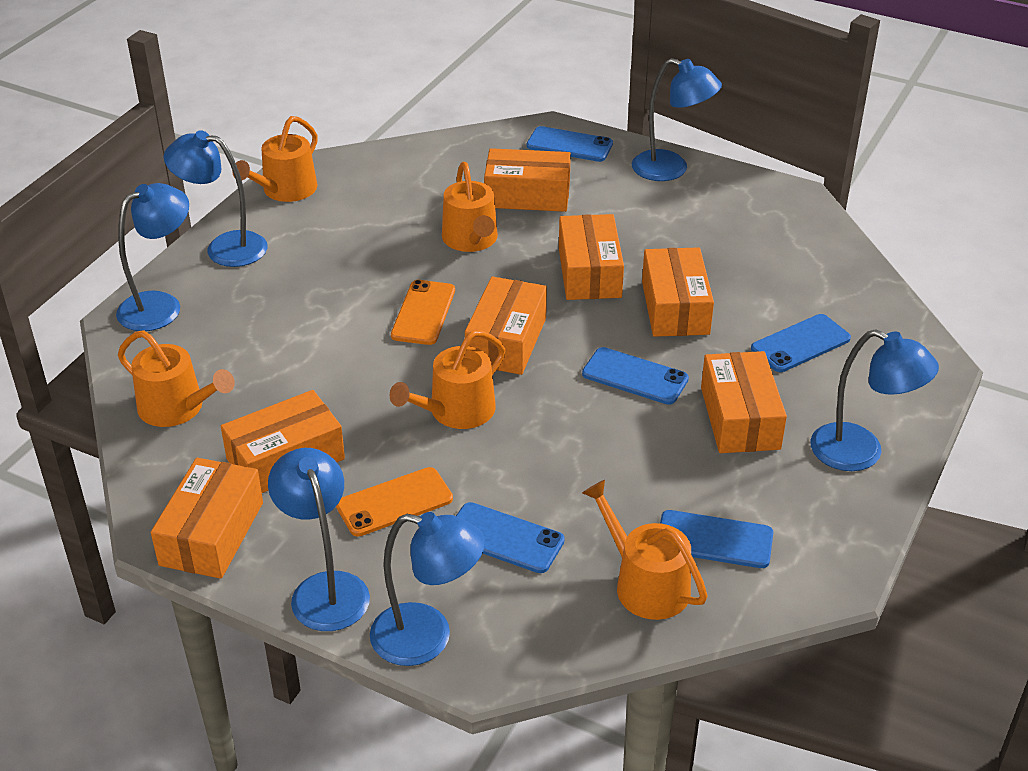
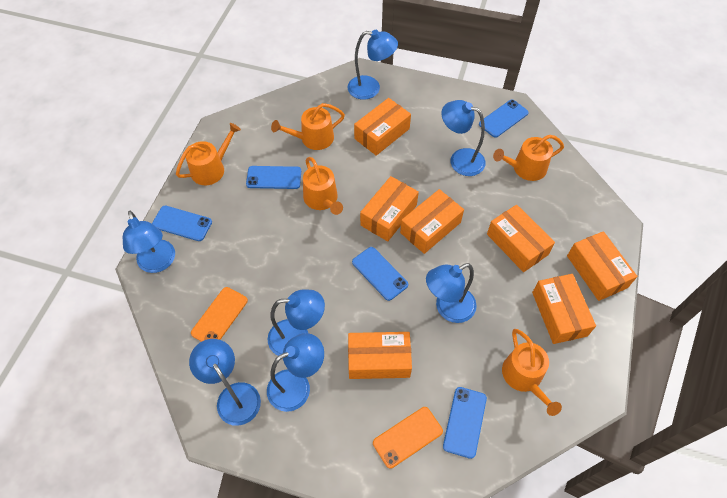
blue lamp: 6 -> 7

